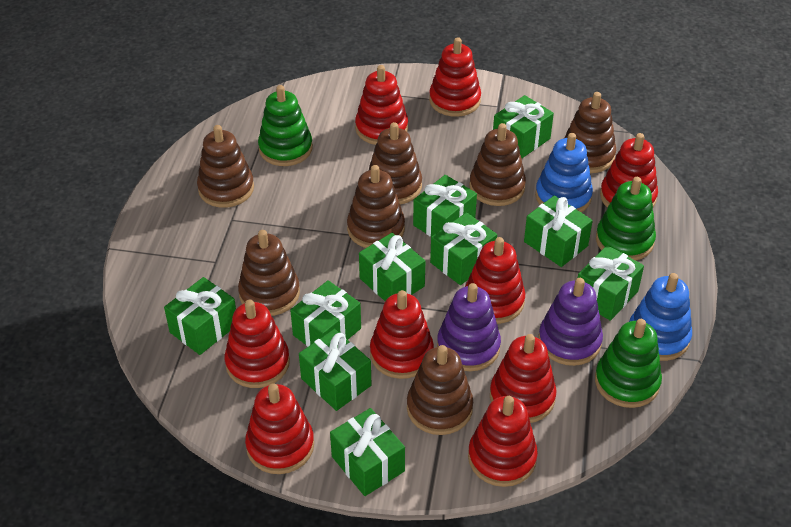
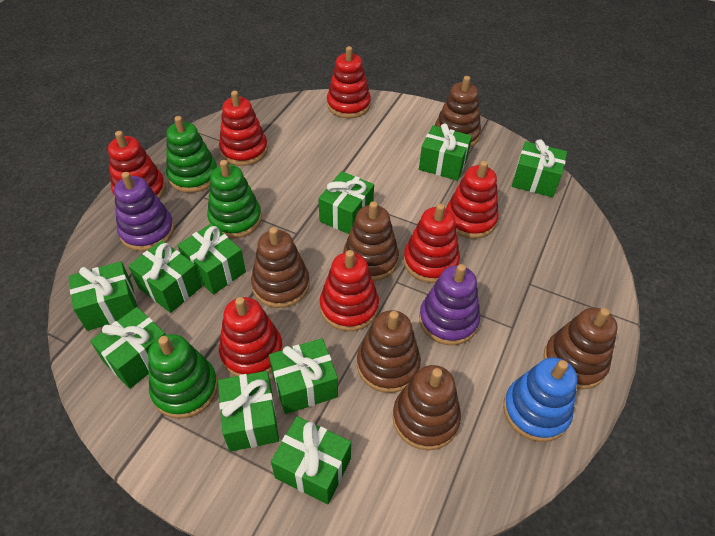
blue stacking toy: 2 -> 1
brown stacking toy: 7 -> 6
red stacking toy: 9 -> 7

